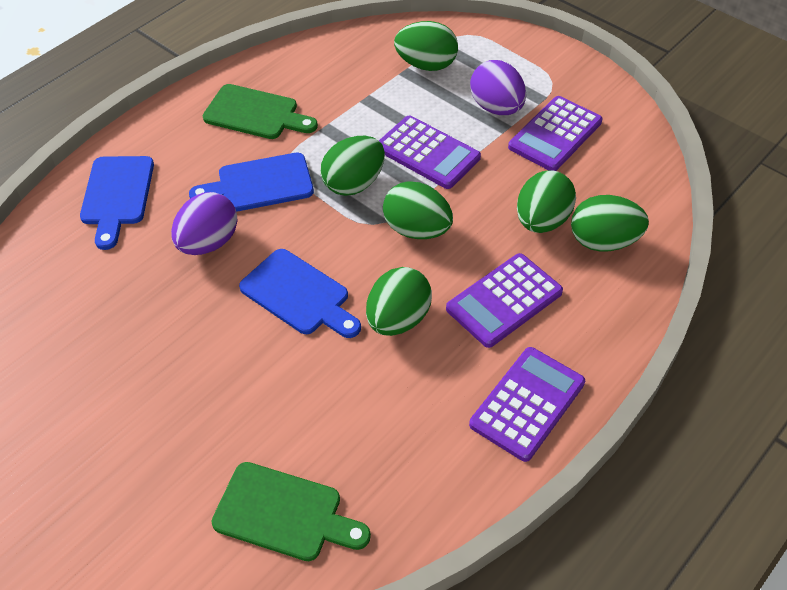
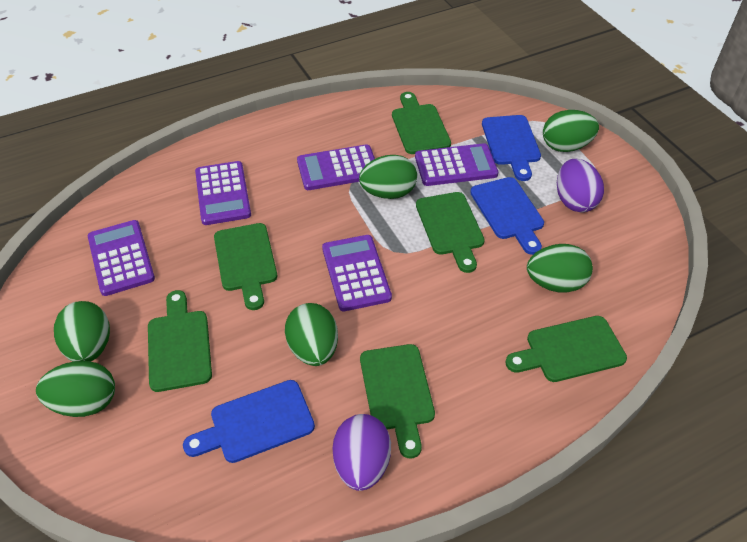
green cutting board: 2 -> 6
purple calculator: 4 -> 5

